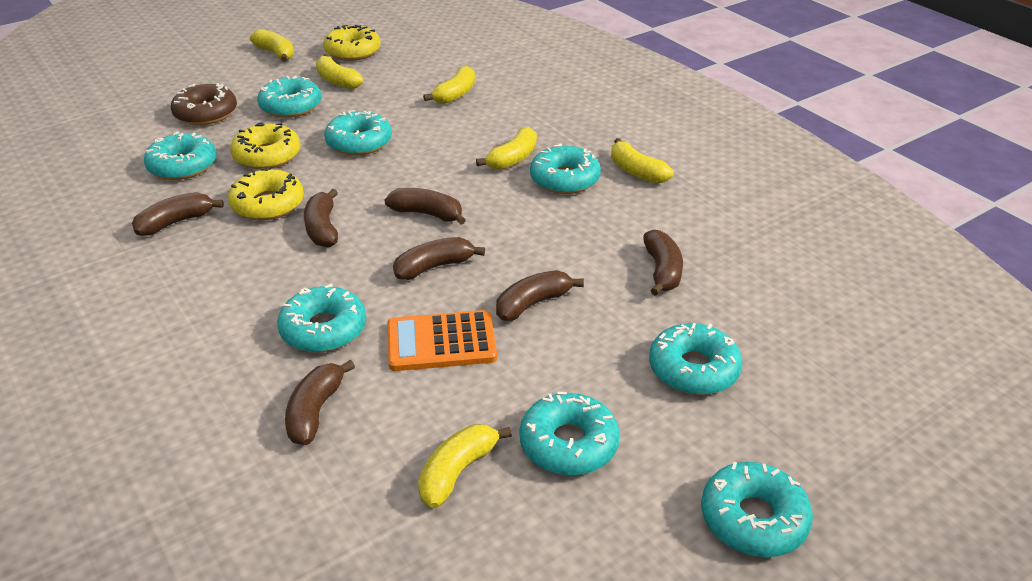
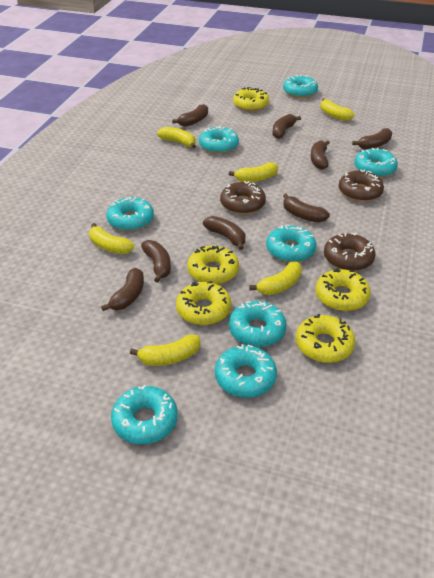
brown banana: 7 -> 8
brown donut: 1 -> 3
orange calculator: 1 -> 0
yellow donut: 3 -> 5

